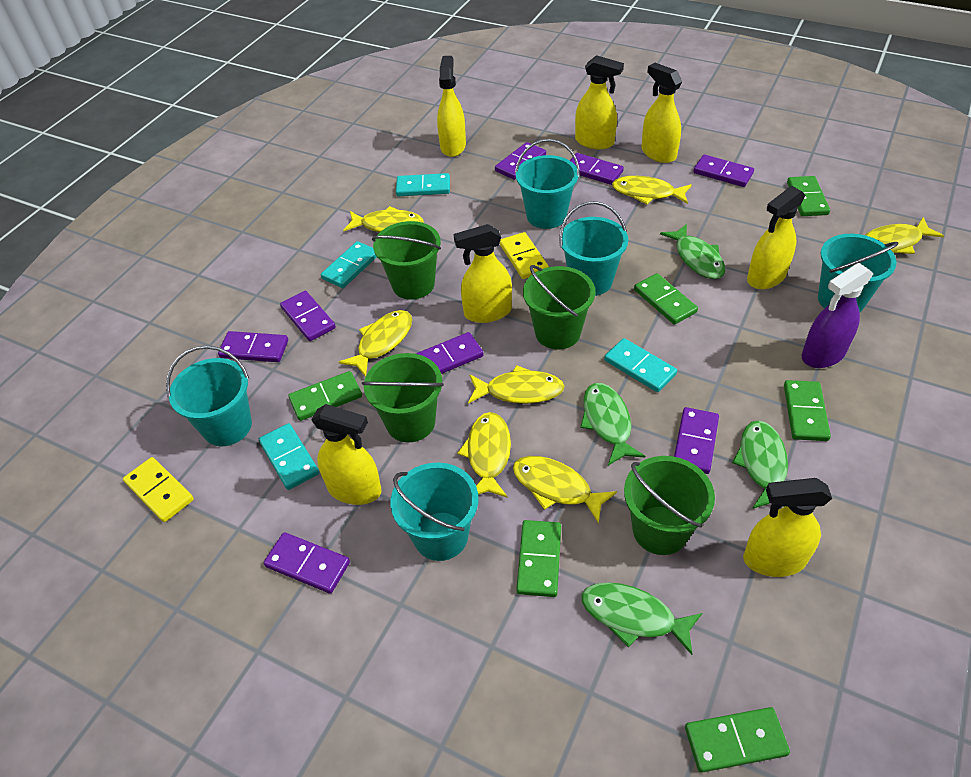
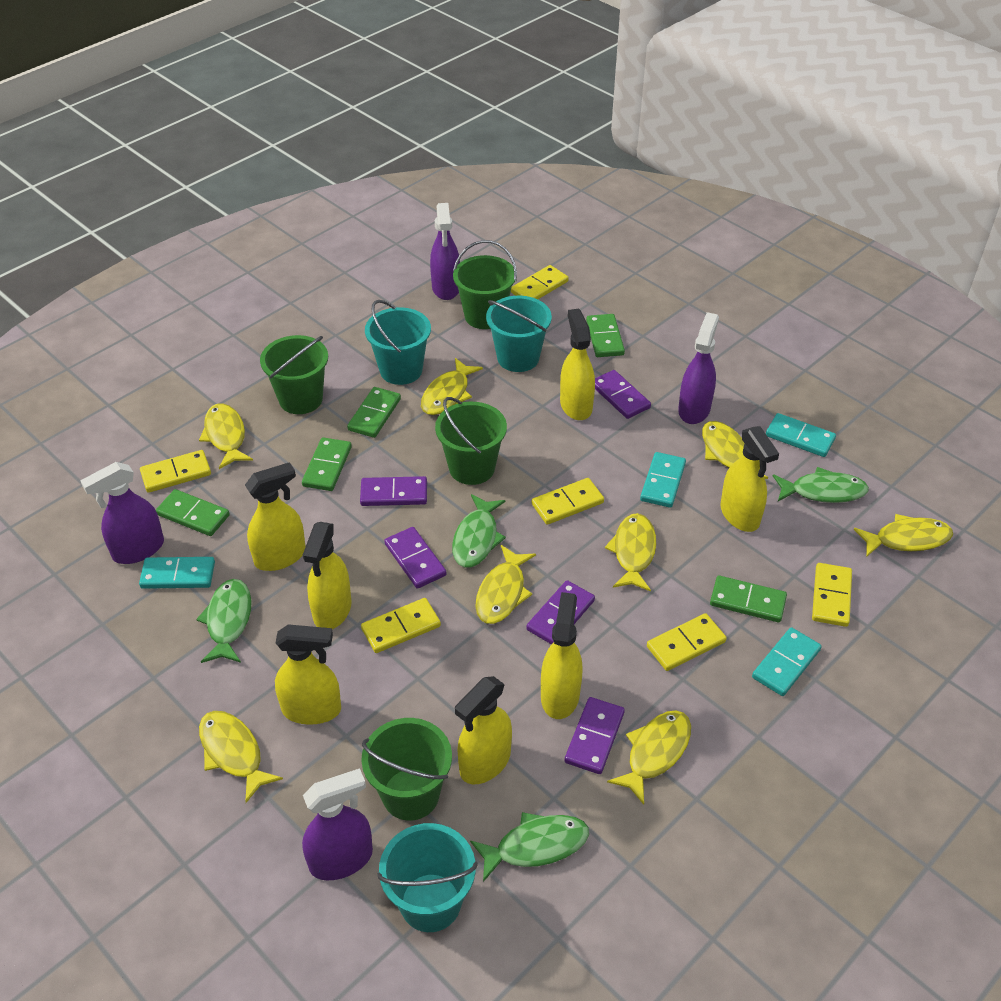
green domino: 6 -> 5
purple domino: 8 -> 5
purple spray bottle: 1 -> 4
turquoise bucket: 5 -> 3
yellow domino: 2 -> 6
yellow fish: 7 -> 8

